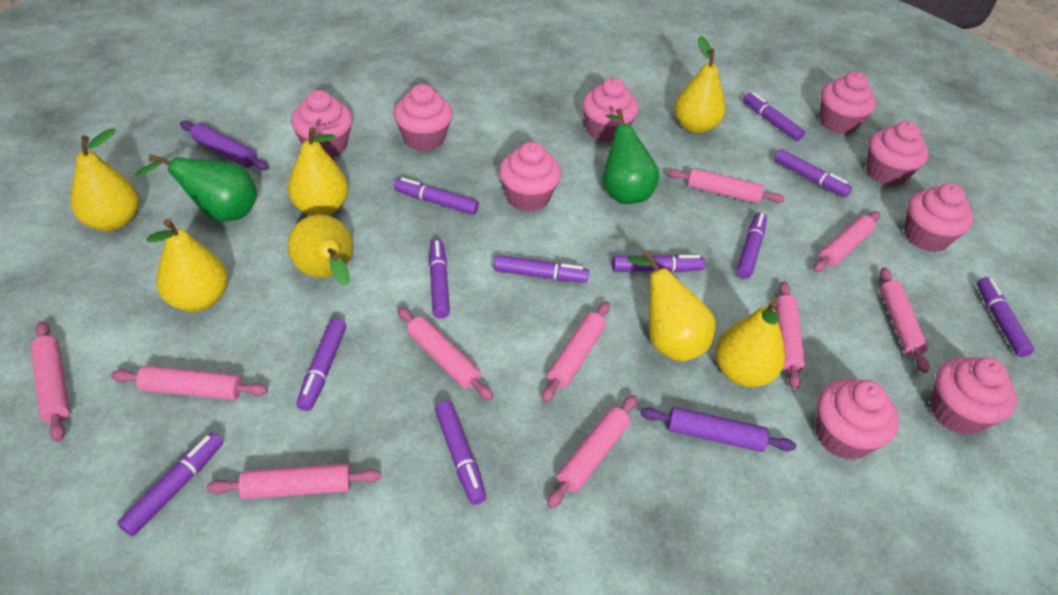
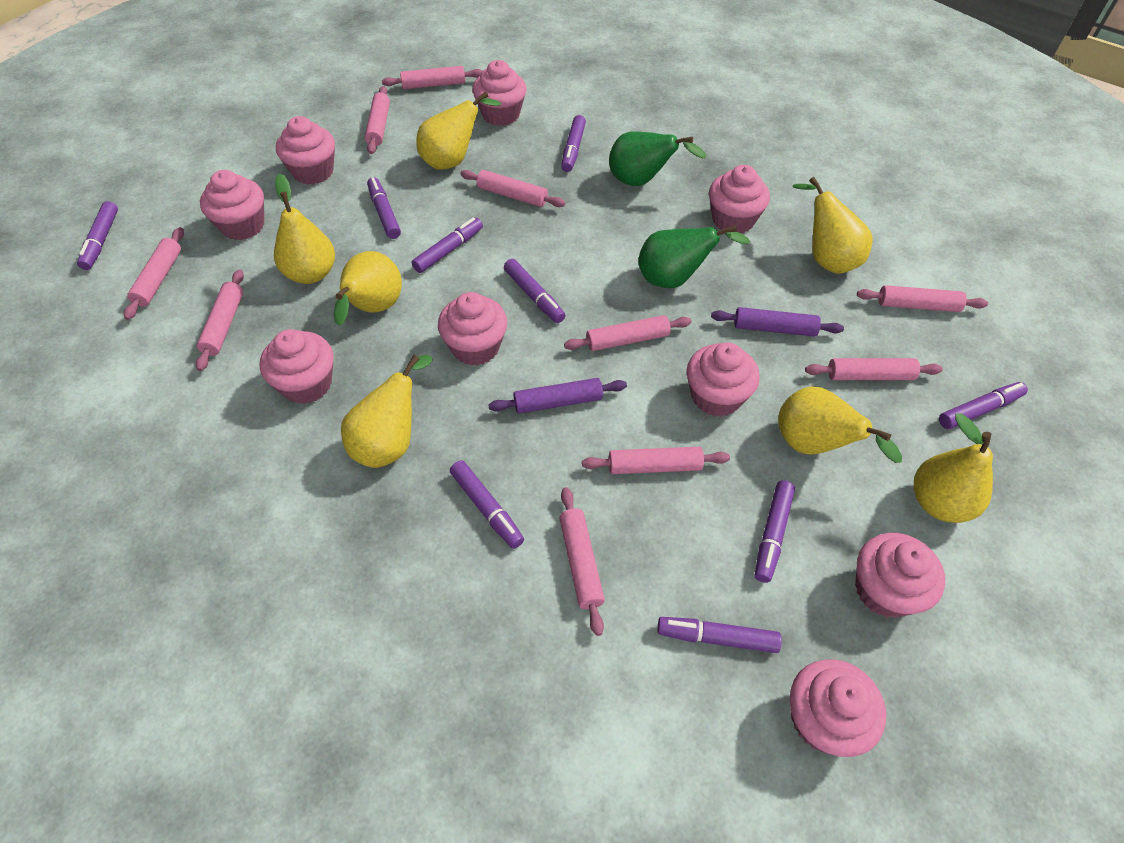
purple marker: 11 -> 9

